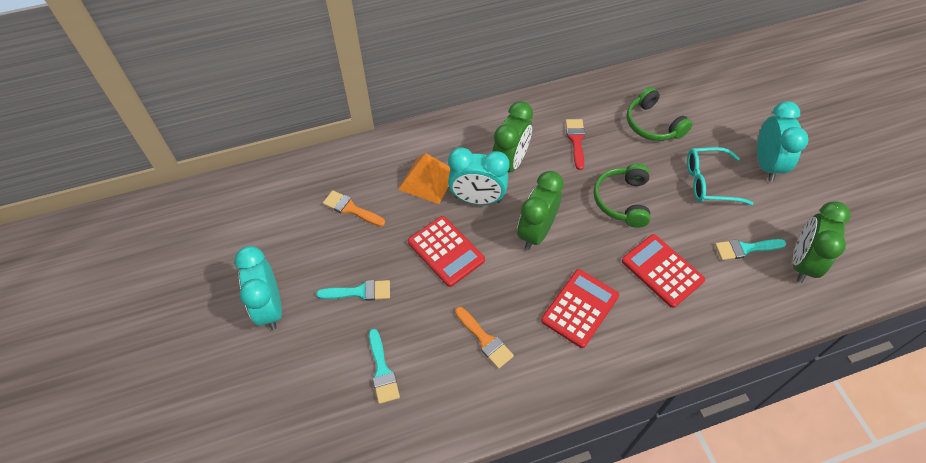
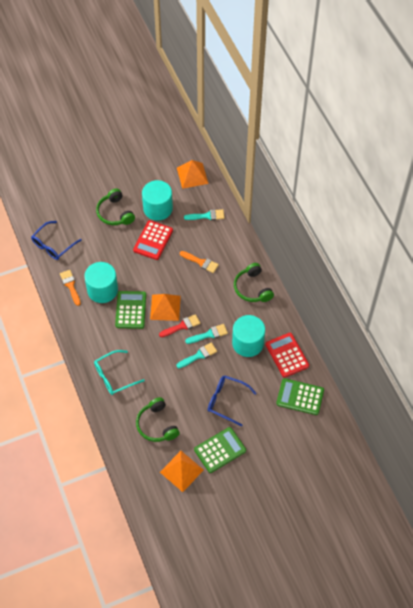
blue glasses: 0 -> 2
green calculator: 0 -> 3
green clock: 3 -> 0
green headphones: 2 -> 3
orange pyramid: 1 -> 3
red calculator: 3 -> 2
turquoise clock: 3 -> 0
turquoise cylinder: 0 -> 3

